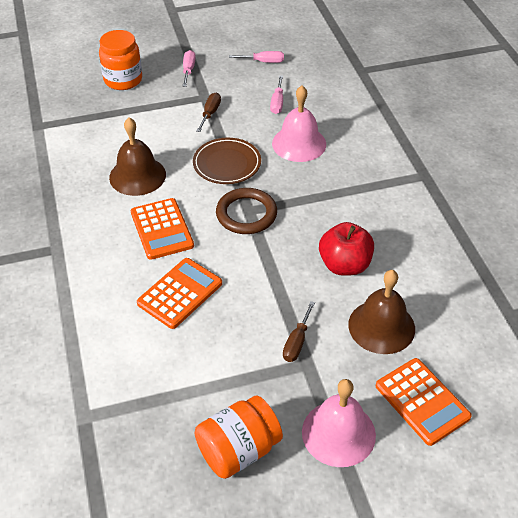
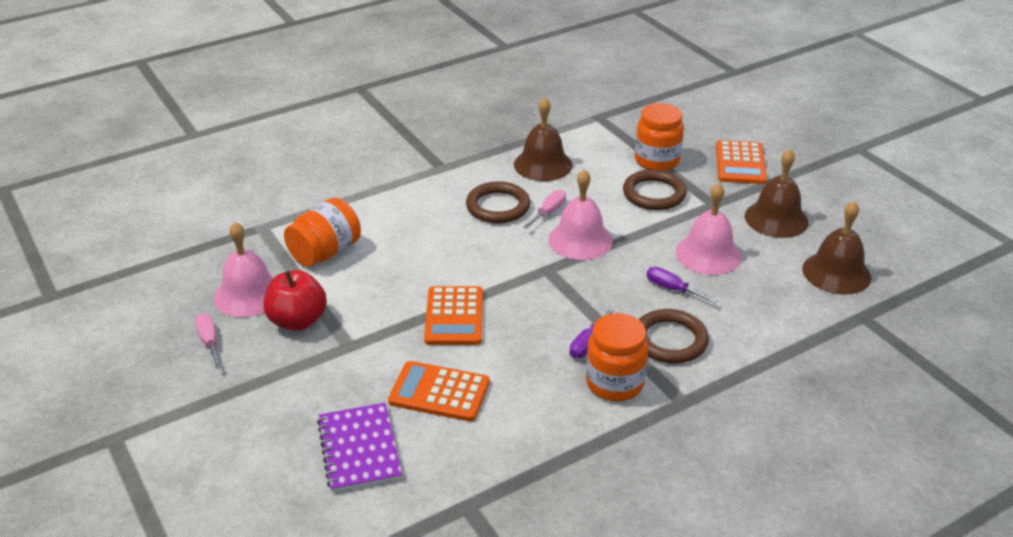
brown bell: 2 -> 3
brown plate: 1 -> 0
brown ring: 1 -> 3
brown screwdriver: 2 -> 0
orange jar: 2 -> 3
pink bell: 2 -> 3
pink screwdriver: 3 -> 2
purple notebook: 0 -> 1
purple screwdriver: 0 -> 2

